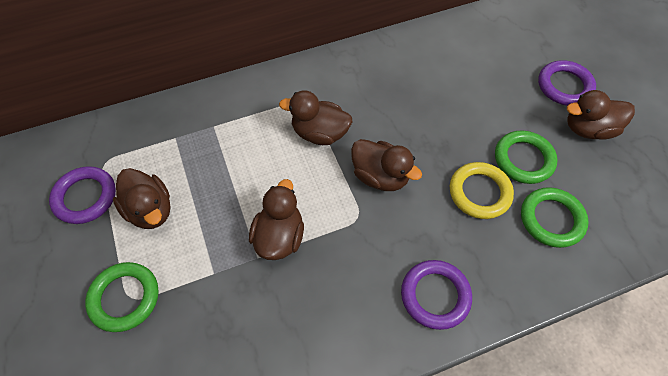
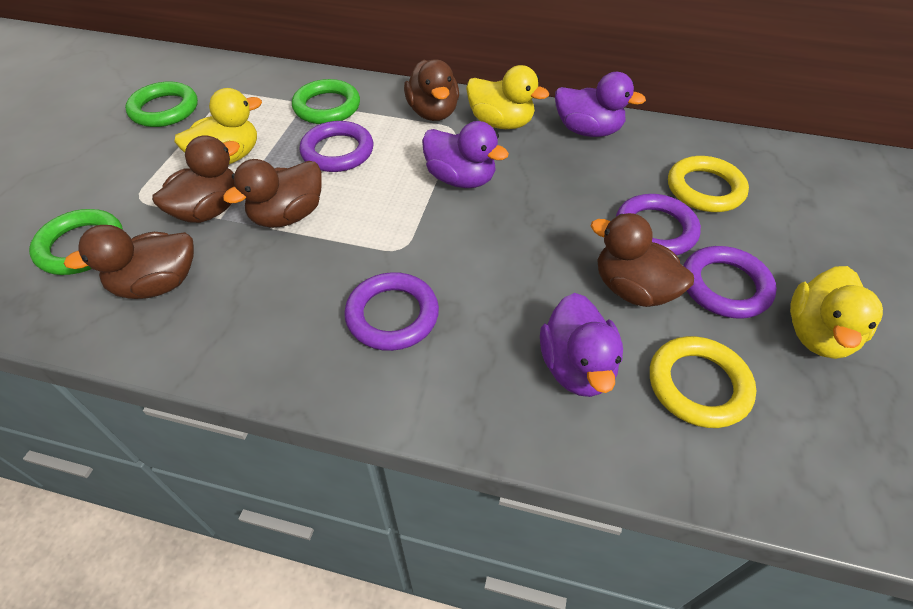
purple duck: 0 -> 3
purple ring: 3 -> 4
yellow duck: 0 -> 3
yellow ring: 1 -> 2

